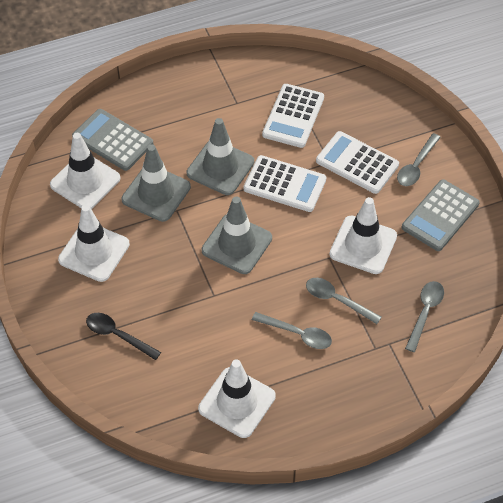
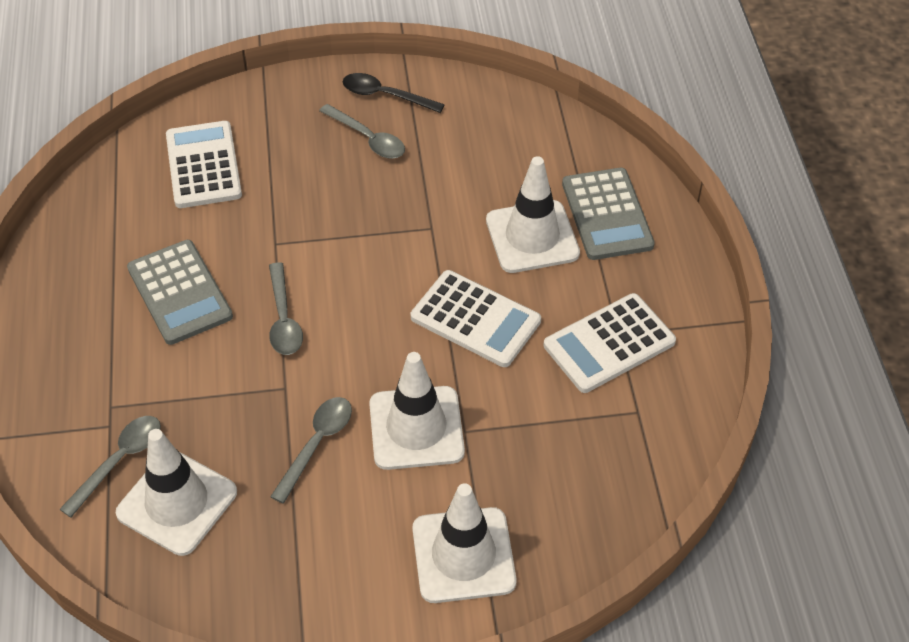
grey traffic cone: 3 -> 0

